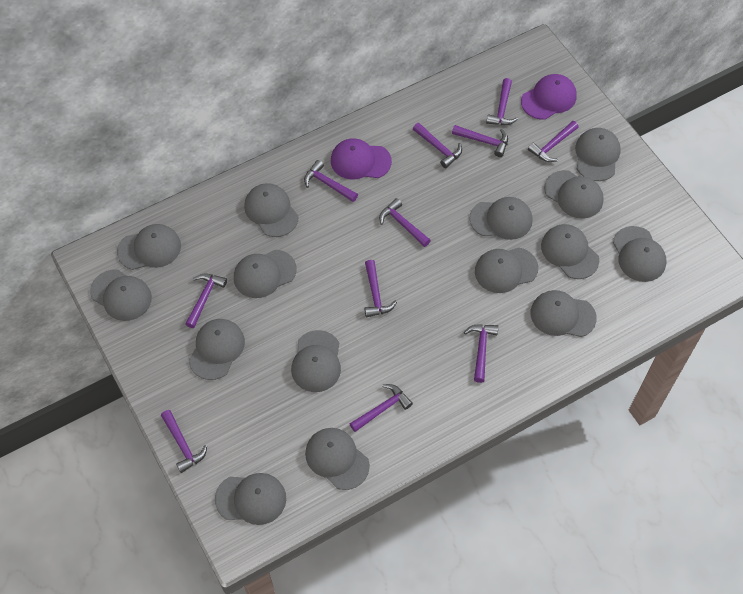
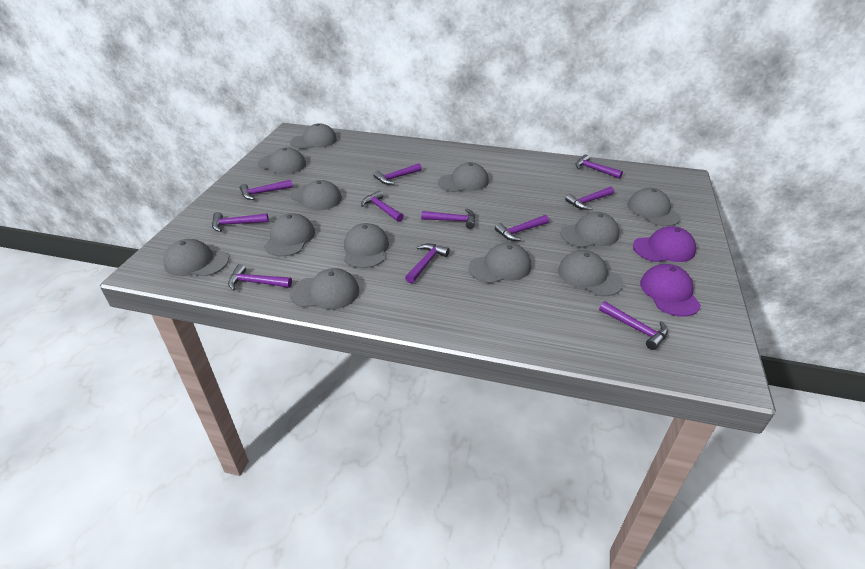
grey cap: 15 -> 12

